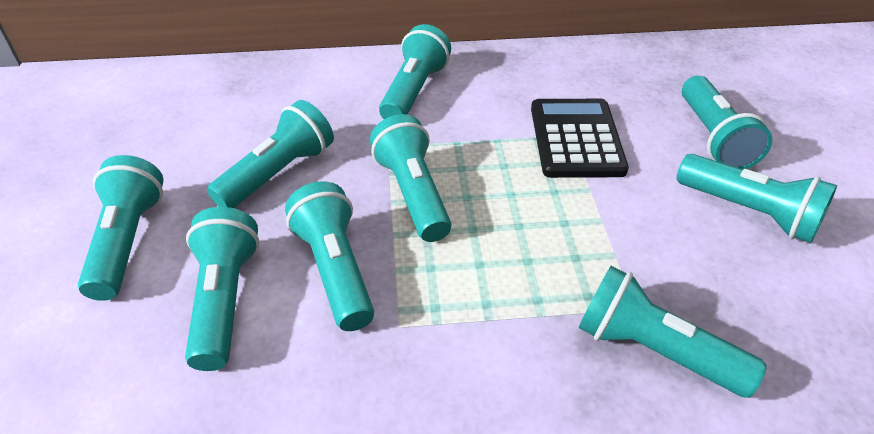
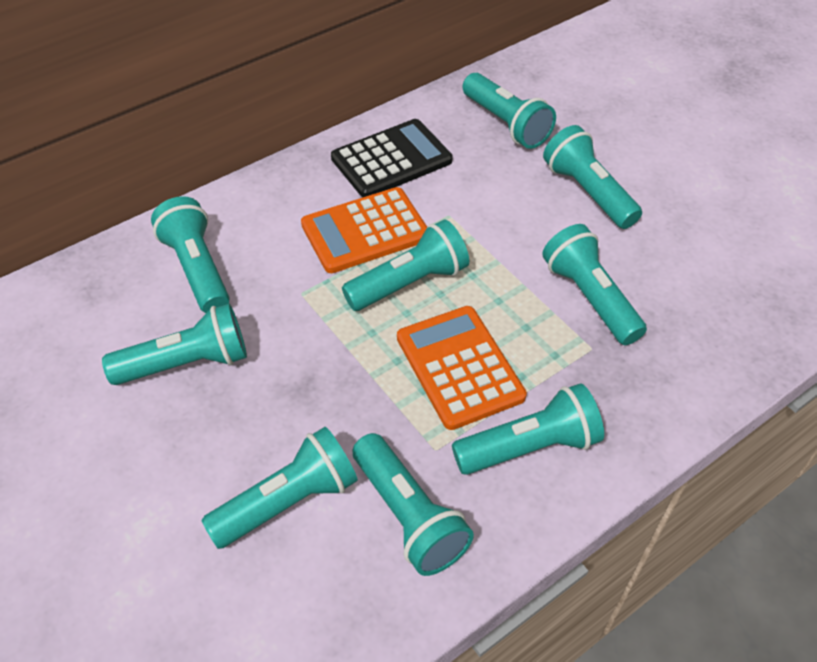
orange calculator: 0 -> 2

